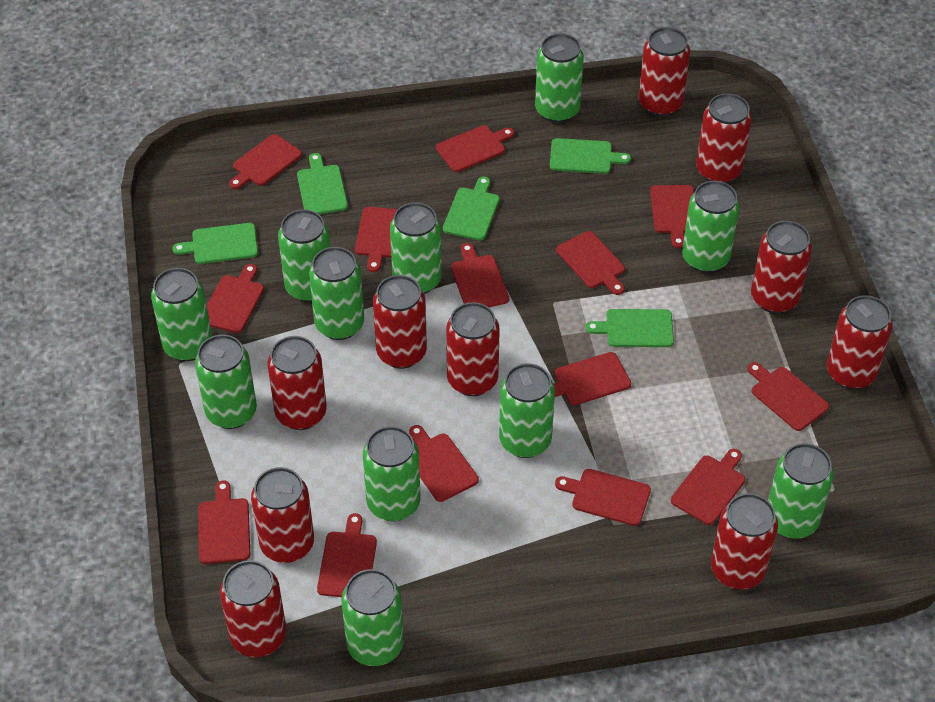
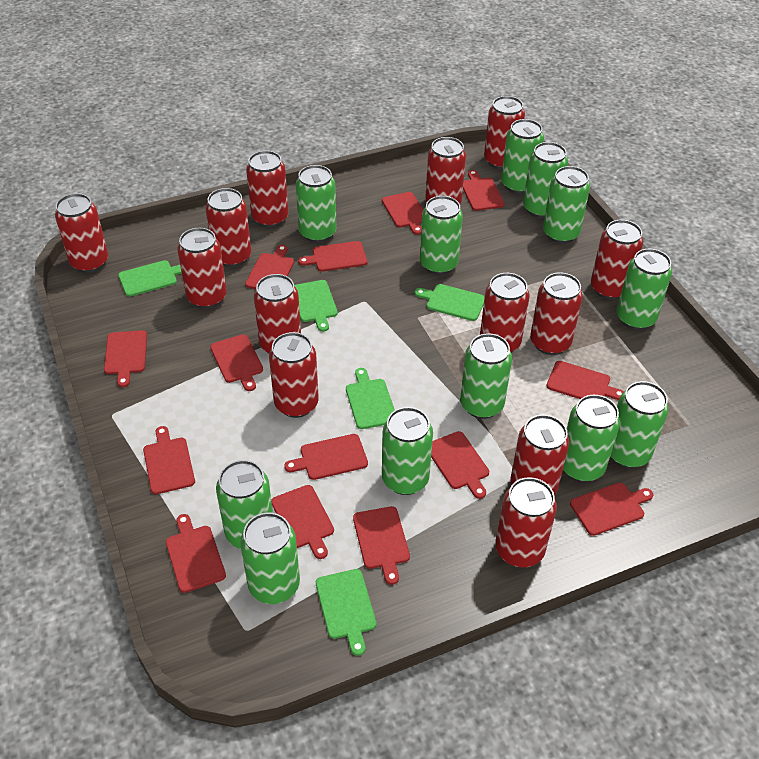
green can: 11 -> 12
red can: 10 -> 13

